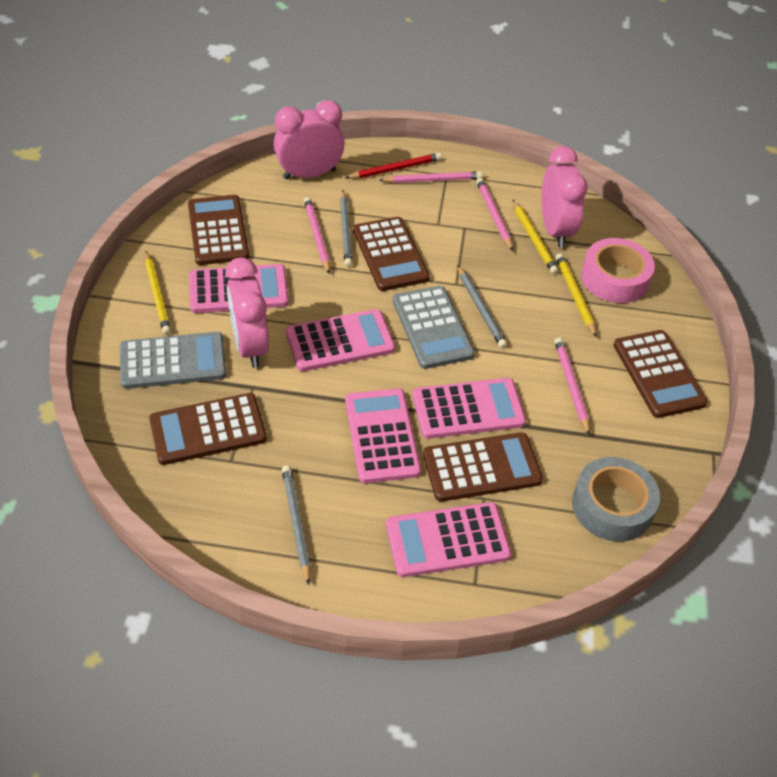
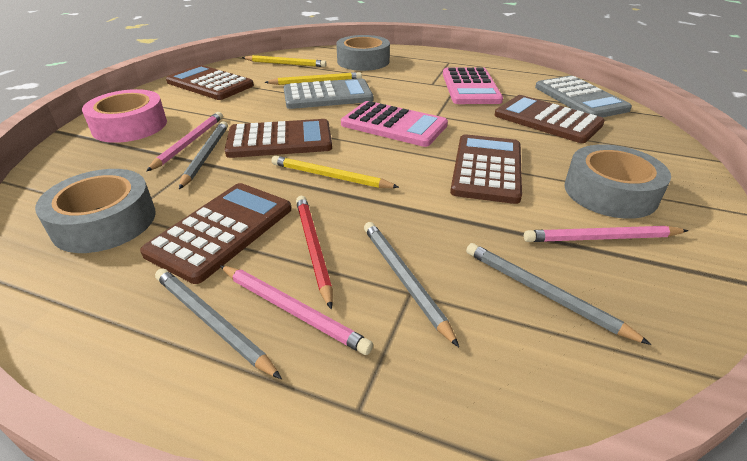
grey pencil: 3 -> 4
grey tape: 1 -> 3
pink calculator: 5 -> 2
pink clock: 3 -> 0
pink pencil: 4 -> 3

